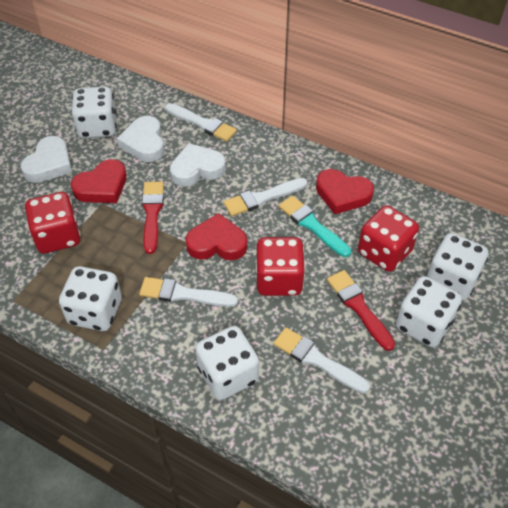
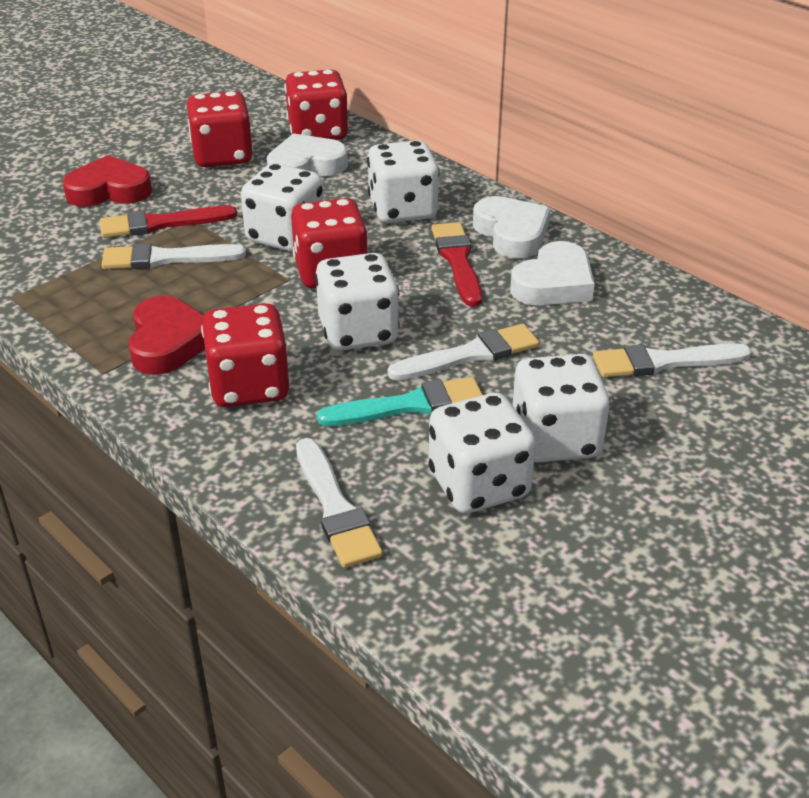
red dice: 3 -> 4
red heart: 3 -> 2

